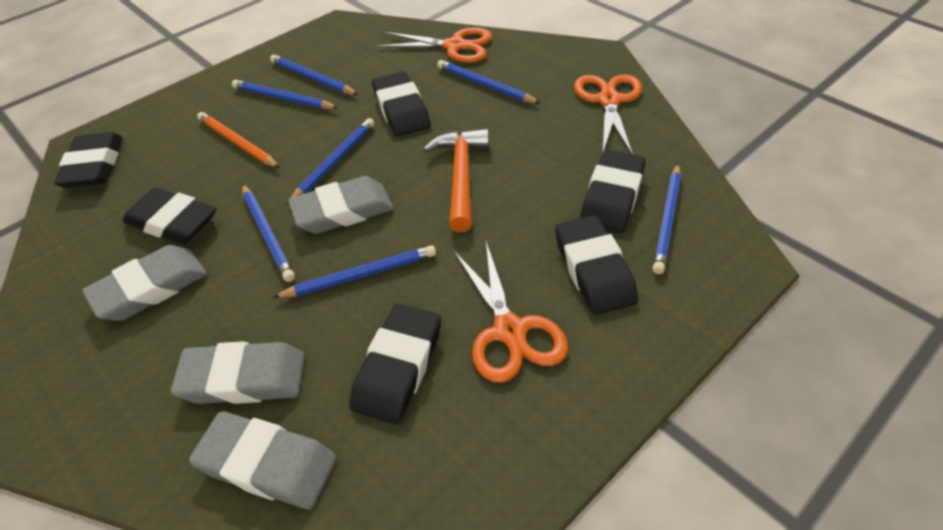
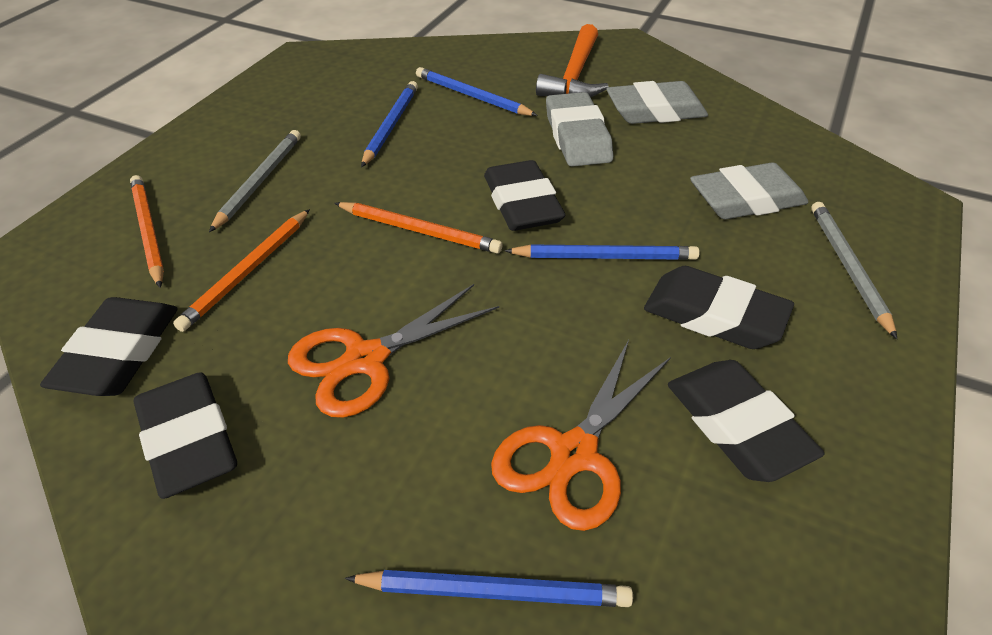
black eraser: 6 -> 5
blue pencil: 7 -> 4
grey eraser: 4 -> 3
grey pencil: 0 -> 2
orange pencil: 1 -> 3
orange scissors: 3 -> 2

